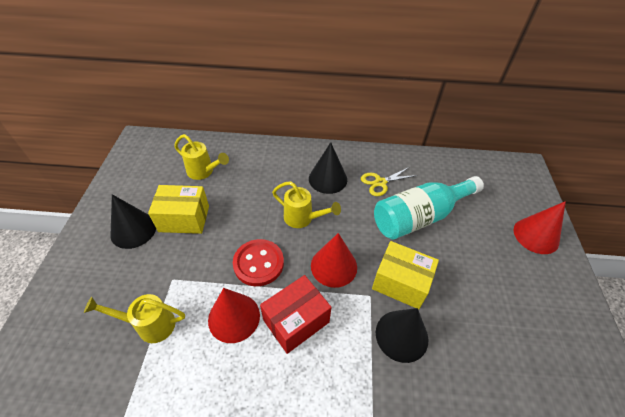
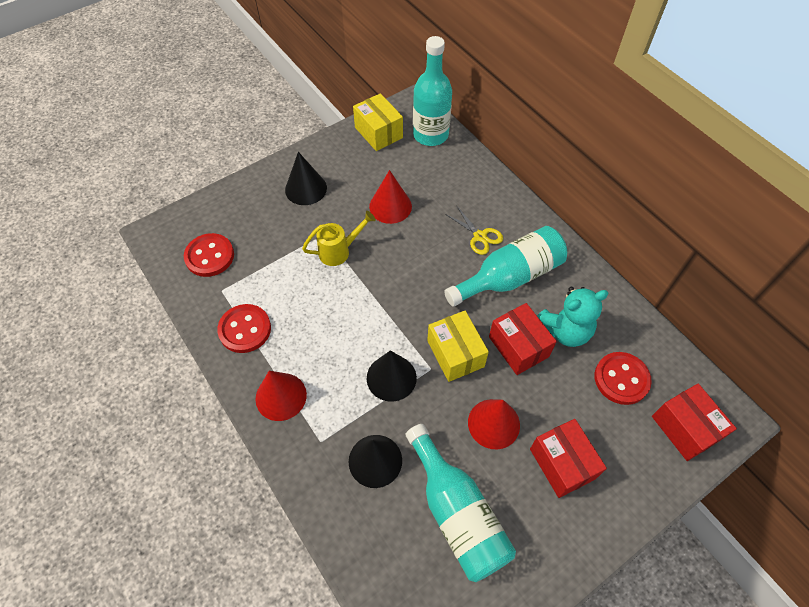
red box: 1 -> 3
red button: 1 -> 3
turquoise bottle: 1 -> 3
turquoise teddy bear: 0 -> 1
yellow watering can: 3 -> 1

